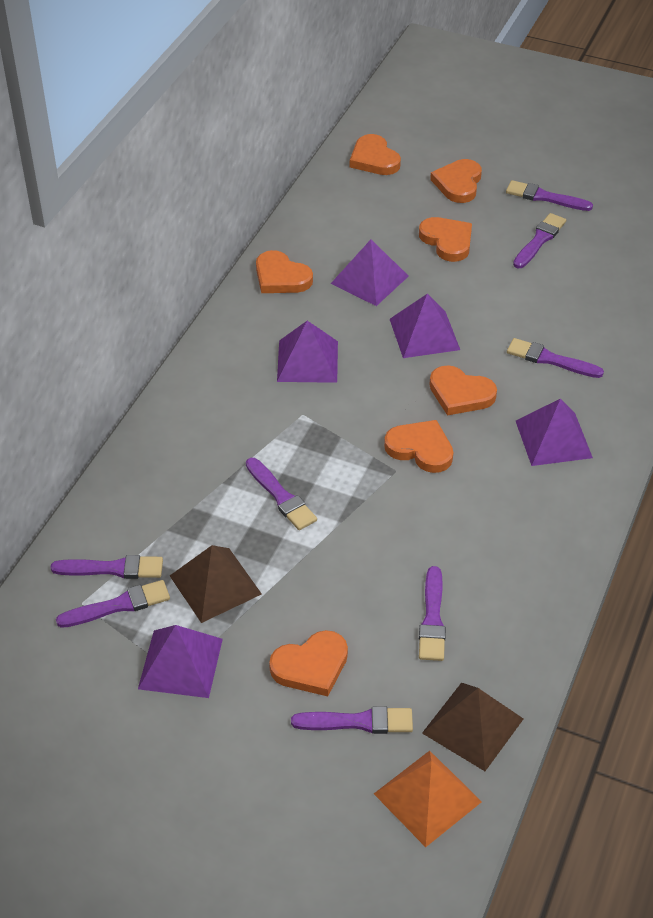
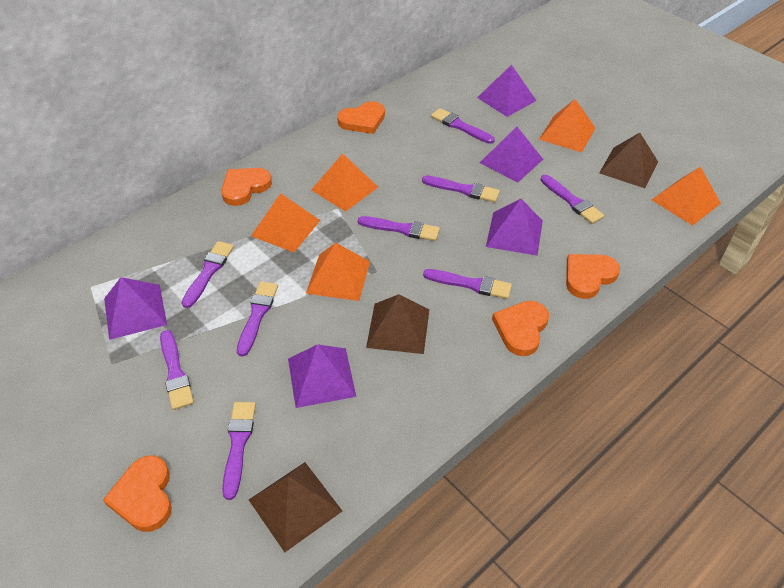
brown pyramid: 2 -> 3
orange heart: 7 -> 5
orange pyramid: 1 -> 5
purple brush: 8 -> 9

